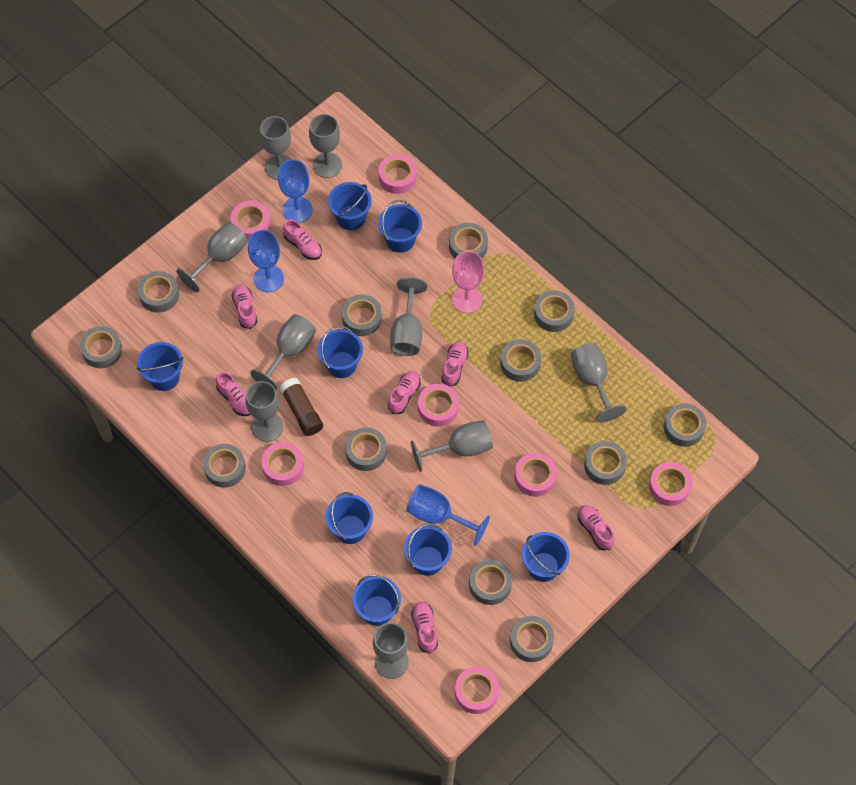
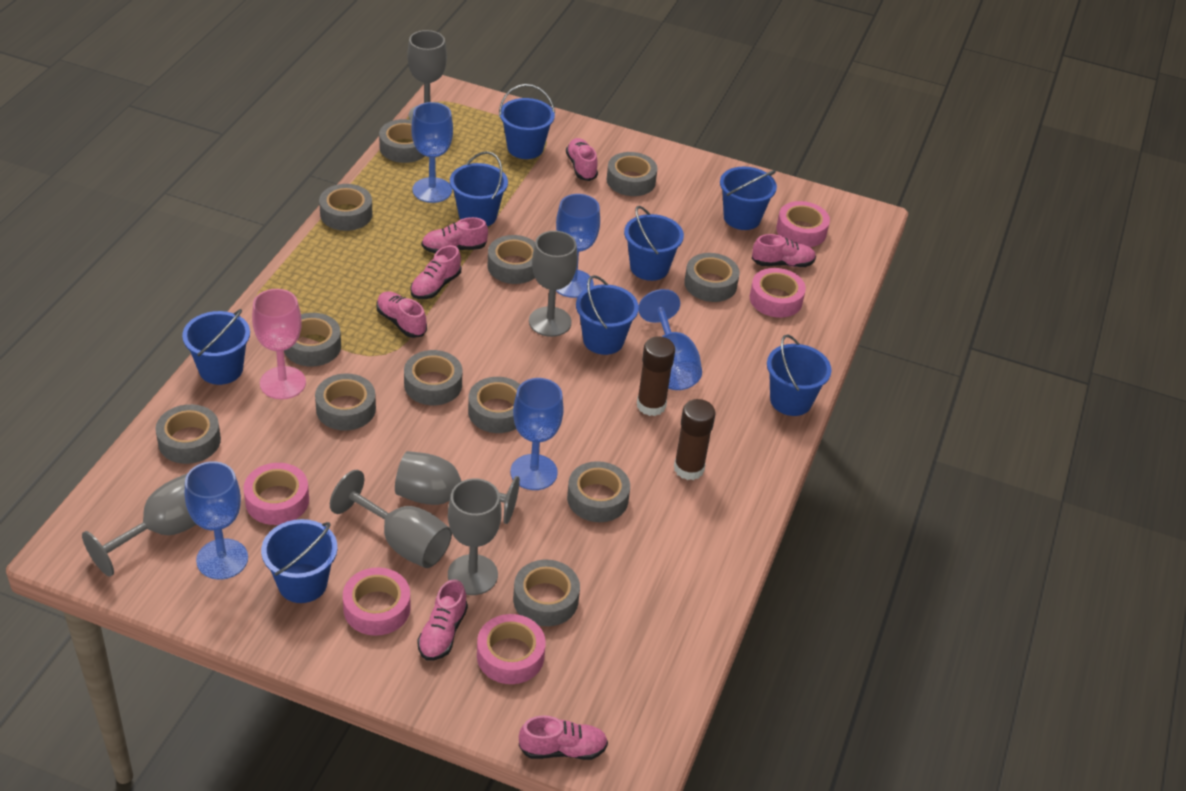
blue goblet: 3 -> 5
brown glue stick: 1 -> 2
grey goblet: 9 -> 6
pink tape: 7 -> 5

